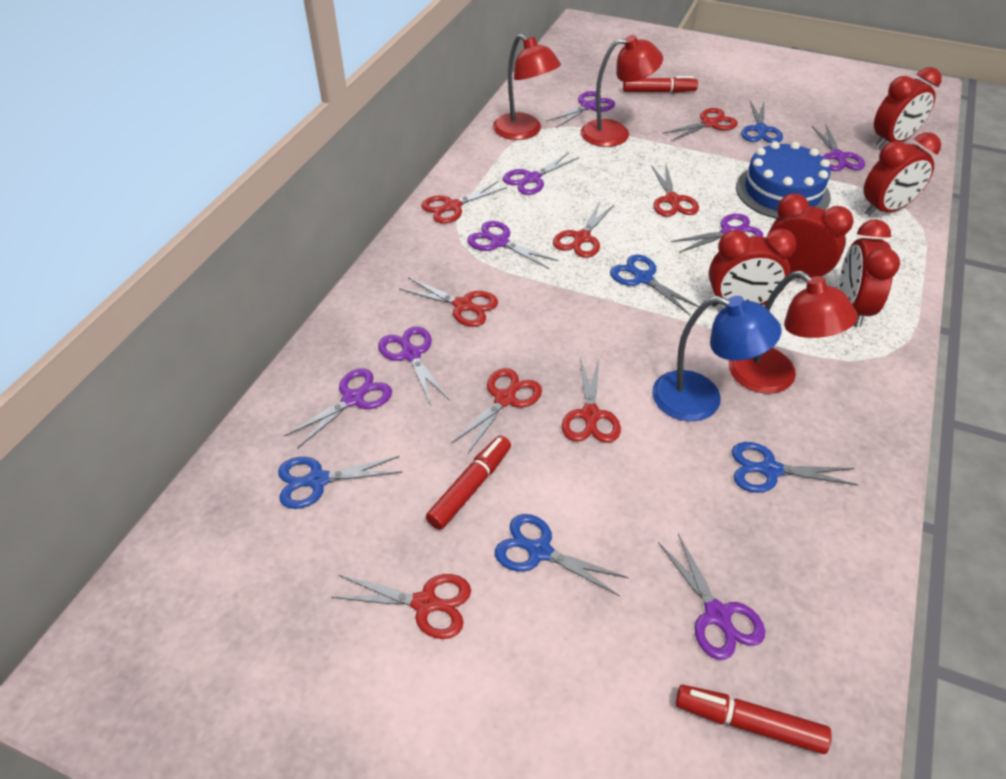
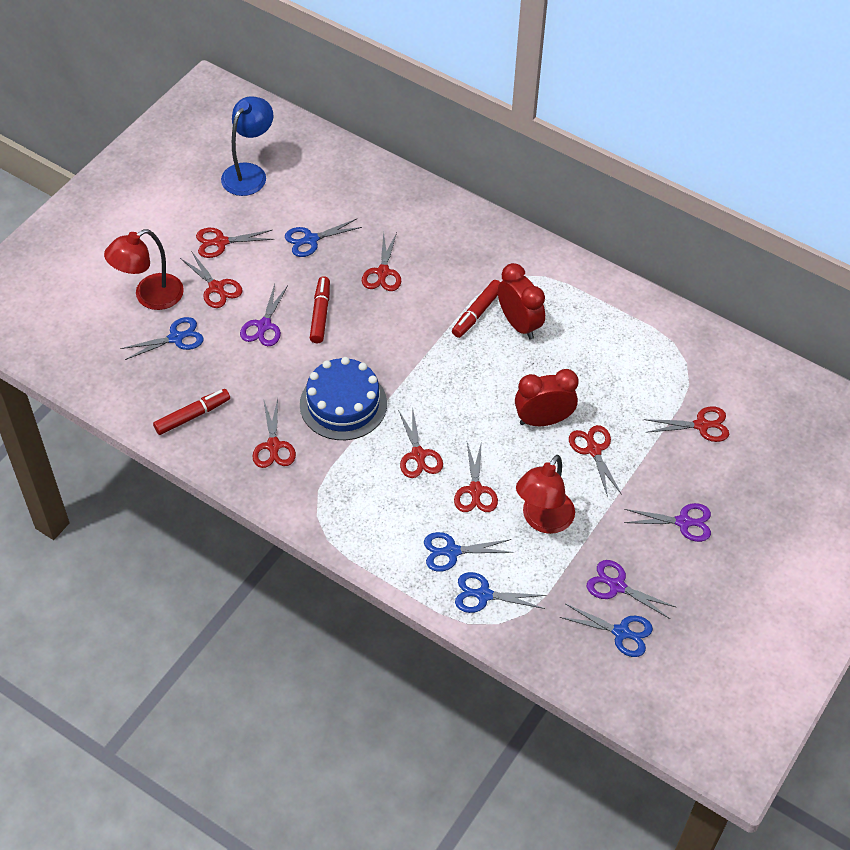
purple scissors: 8 -> 3
red clock: 5 -> 2
red lamp: 3 -> 2

